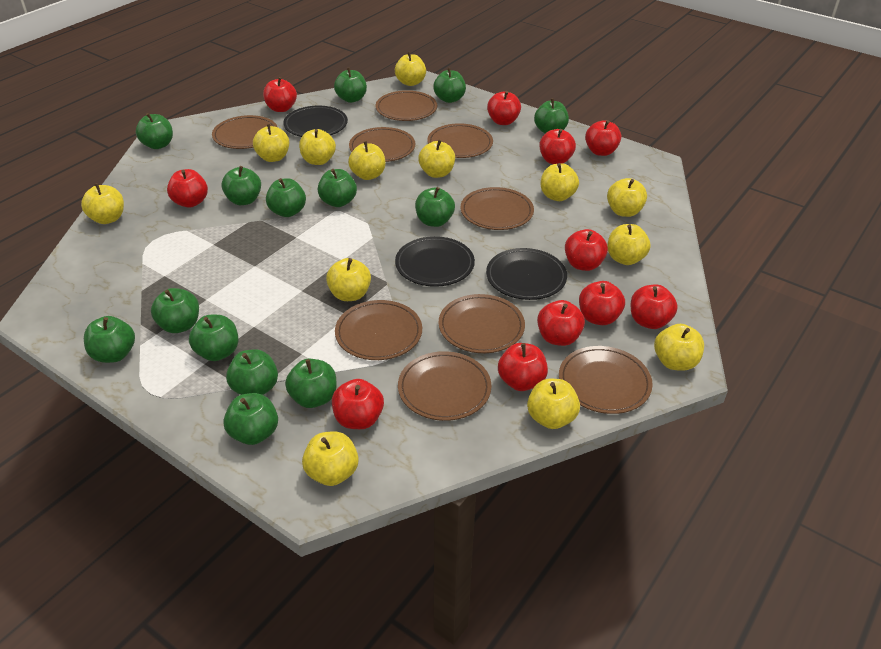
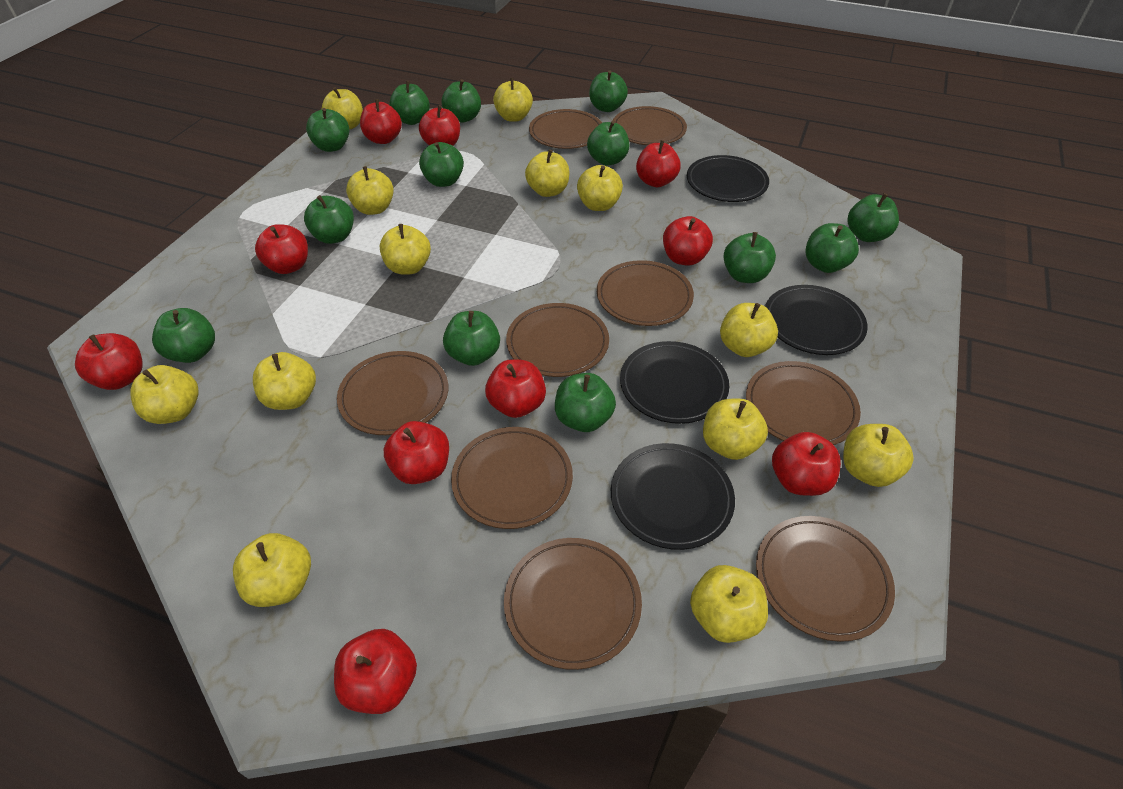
black plate: 3 -> 4
green apple: 14 -> 13
red apple: 11 -> 10

